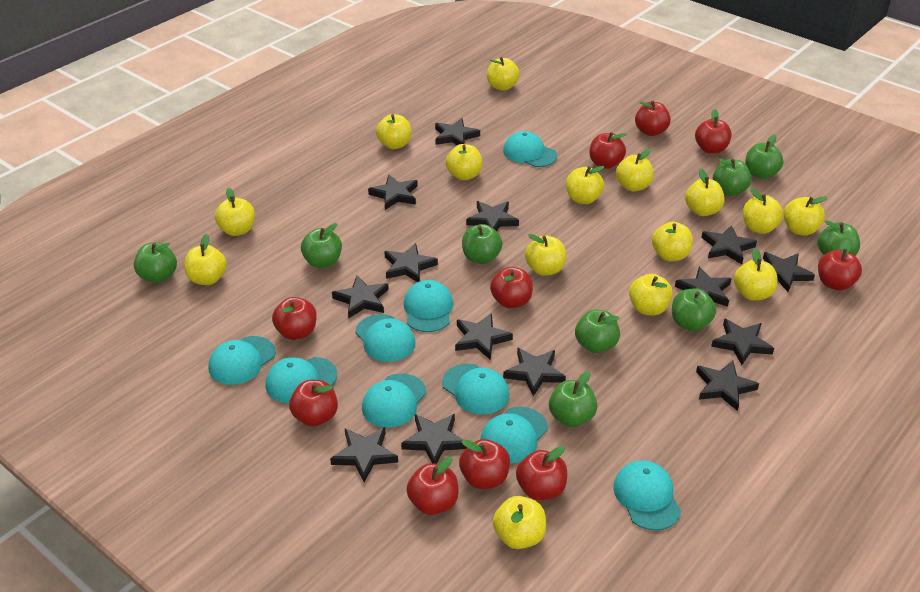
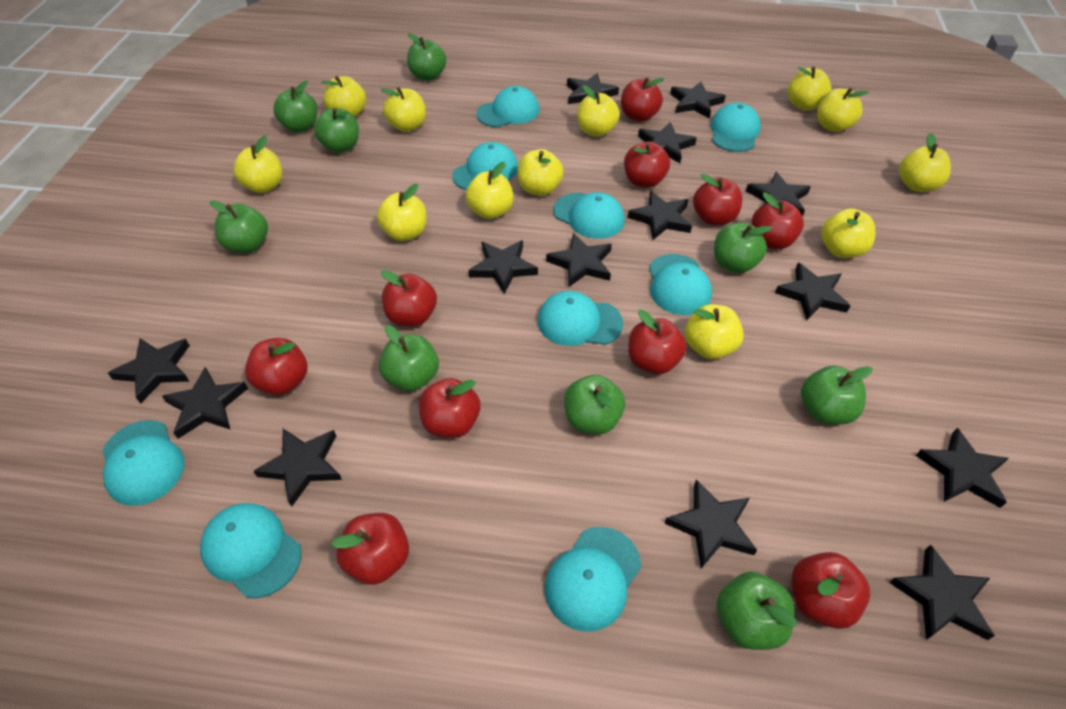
yellow apple: 15 -> 12

